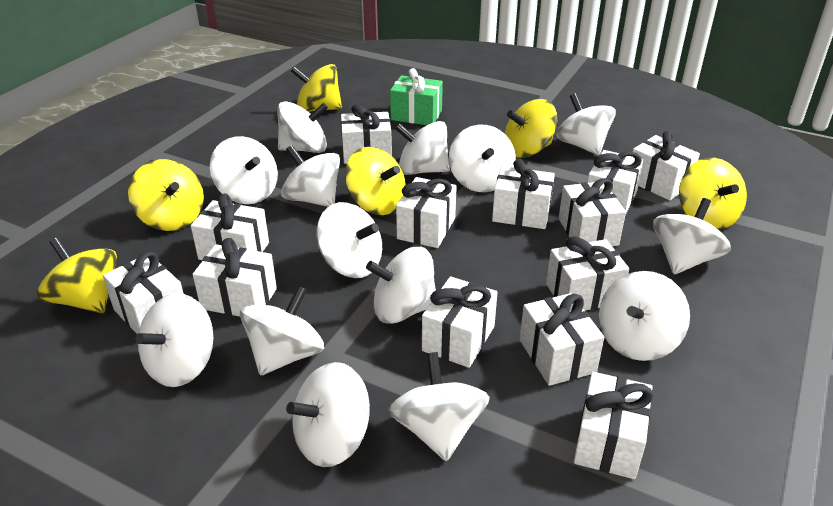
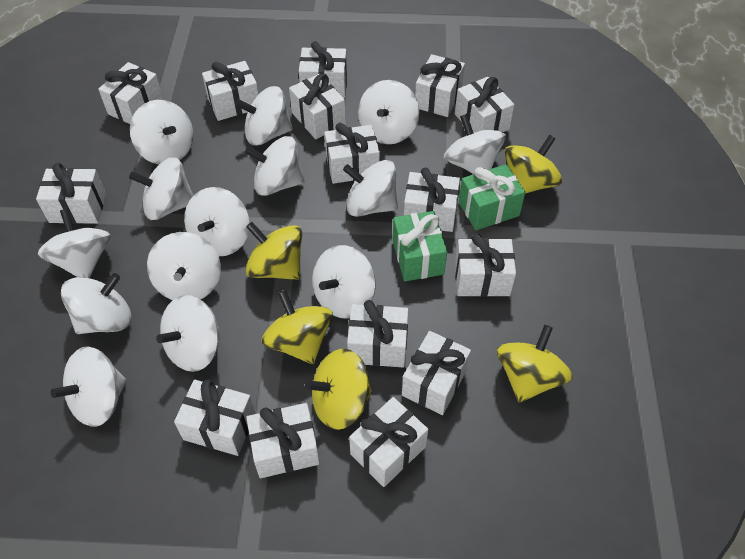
green gift: 1 -> 2
white gift: 13 -> 15
yellow spinning top: 6 -> 5

